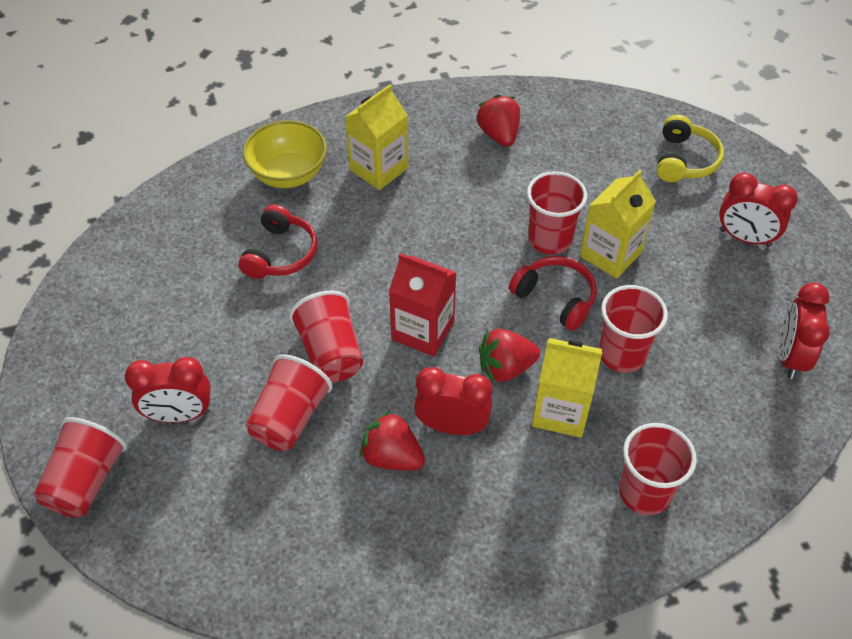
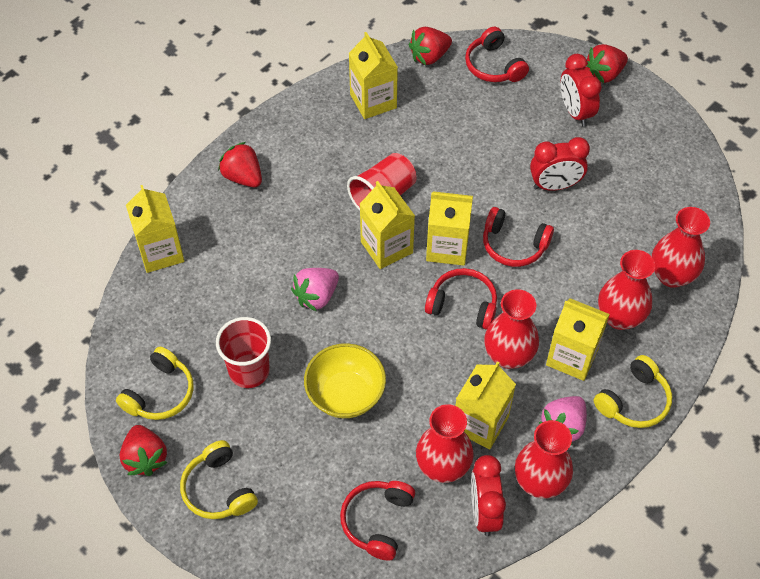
pink strawberry: 0 -> 2
red carton: 1 -> 0
red clock: 4 -> 3
red cup: 6 -> 2
red headphones: 2 -> 4
red strawberry: 3 -> 4
red vase: 0 -> 5
yellow carton: 3 -> 6
yellow headphones: 1 -> 3

